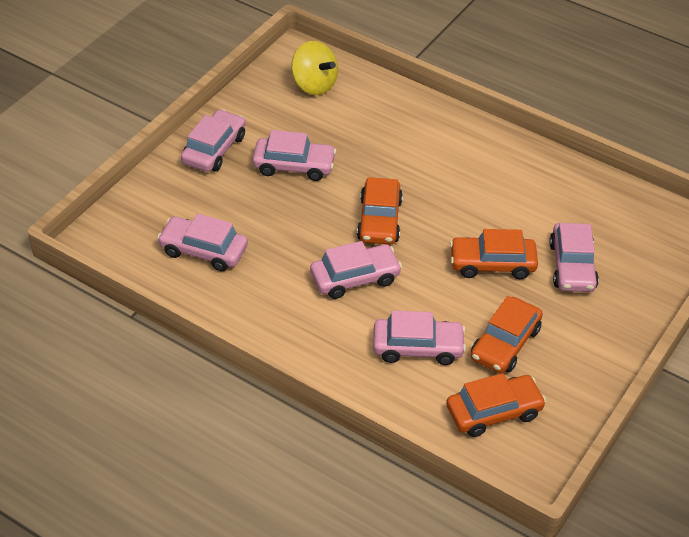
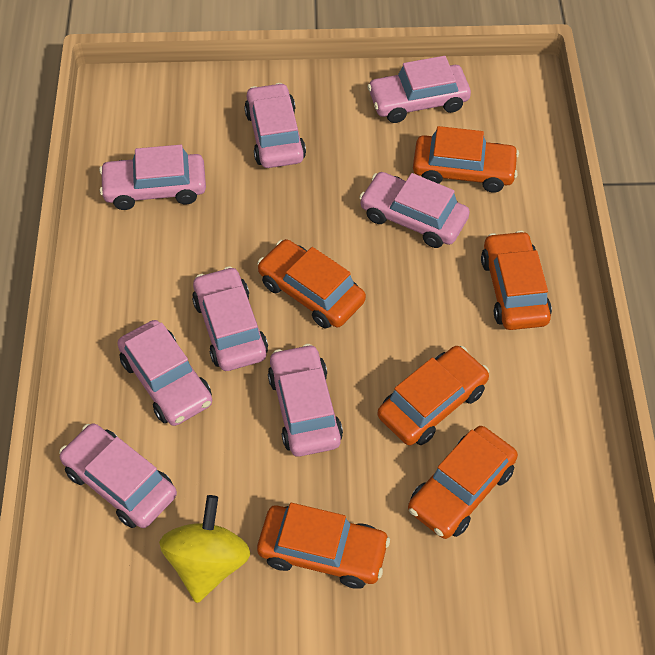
orange car: 4 -> 6
pink car: 6 -> 8

